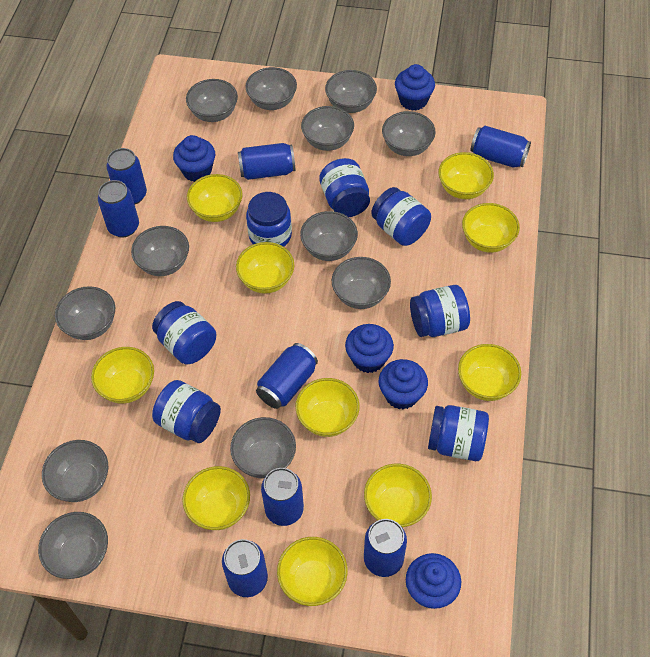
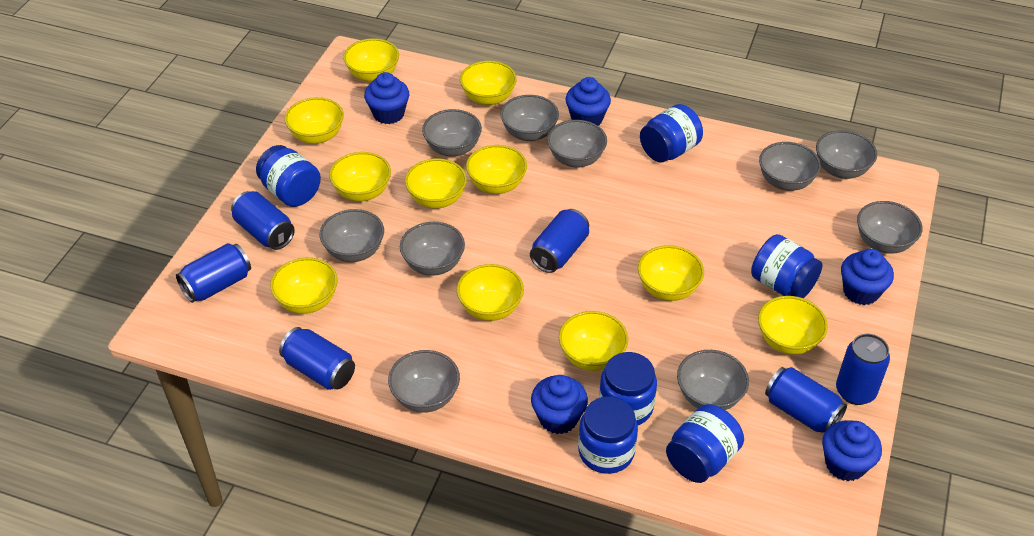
blue can: 8 -> 6
blue jar: 7 -> 6
grey bowl: 12 -> 10
yellow bowl: 10 -> 11

